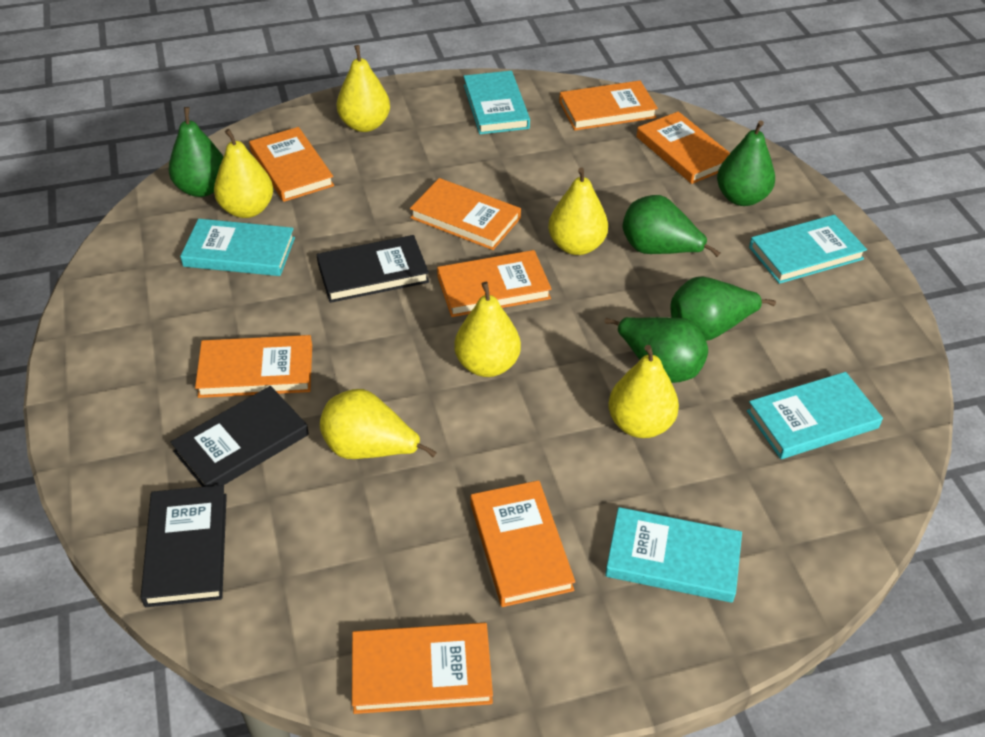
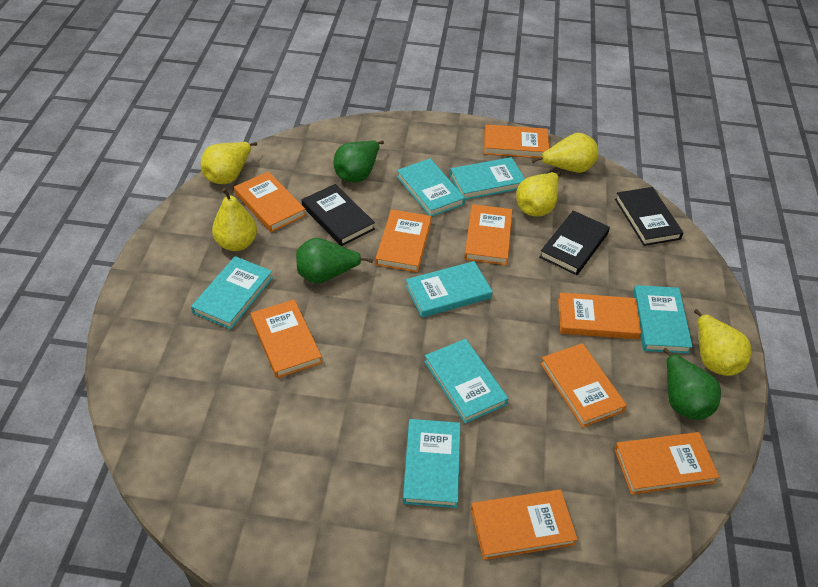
green pear: 5 -> 3
orange book: 8 -> 9
turquoise book: 5 -> 7
yellow pear: 6 -> 5

